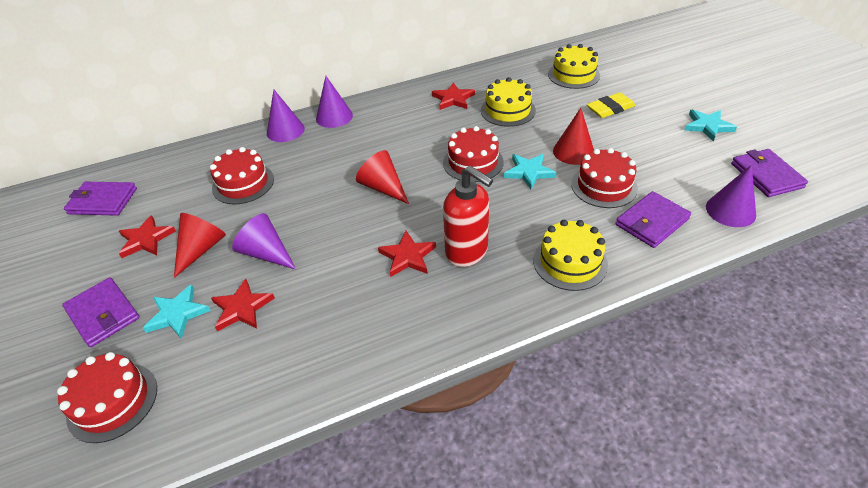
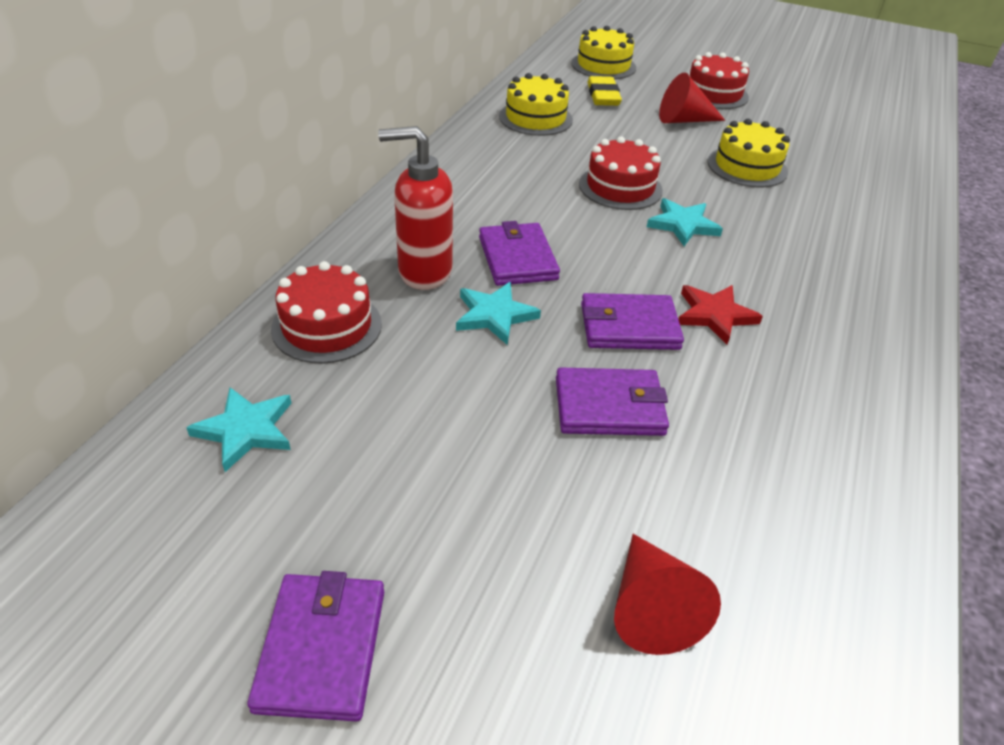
purple cone: 4 -> 0
red cake: 4 -> 3
red cone: 3 -> 2
red star: 4 -> 1

